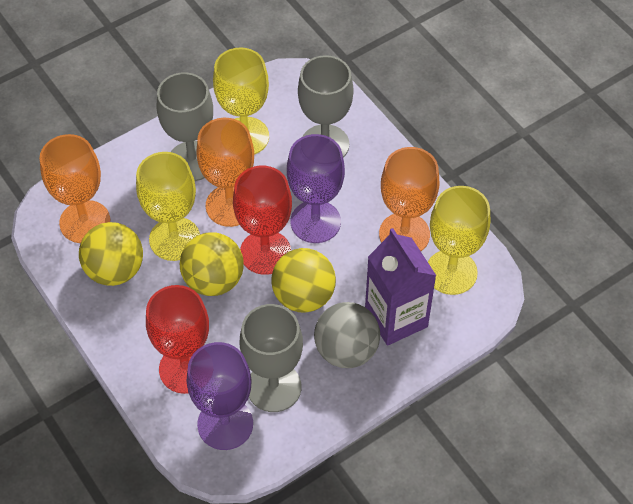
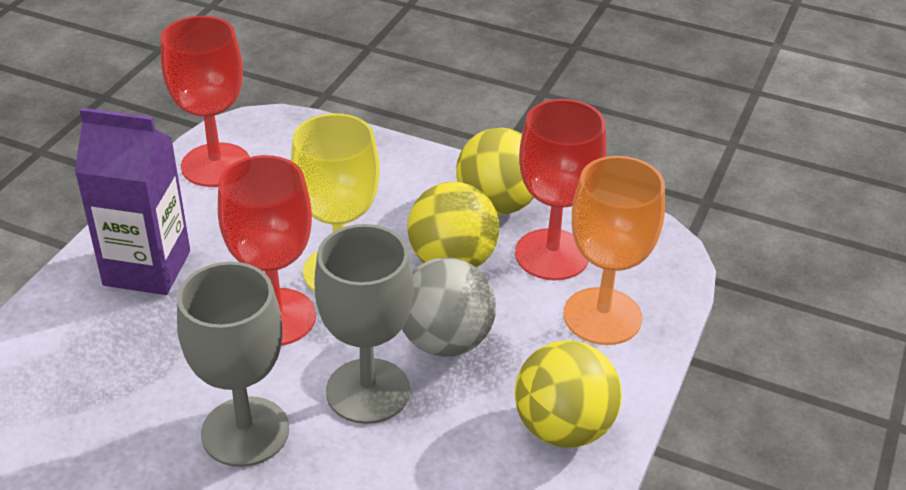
grey goblet: 3 -> 2
orange goblet: 3 -> 1
purple goblet: 2 -> 0
red goblet: 2 -> 3
yellow goblet: 3 -> 1

